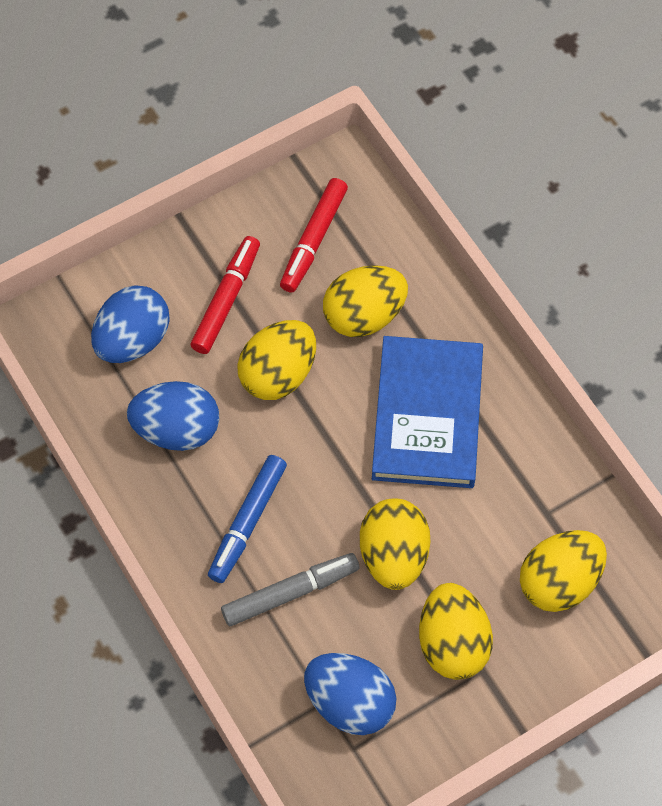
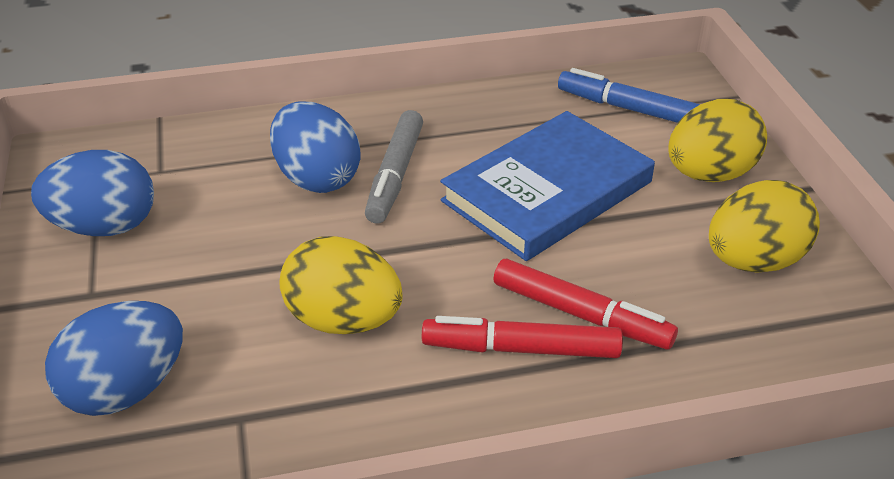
yellow egg: 5 -> 3

